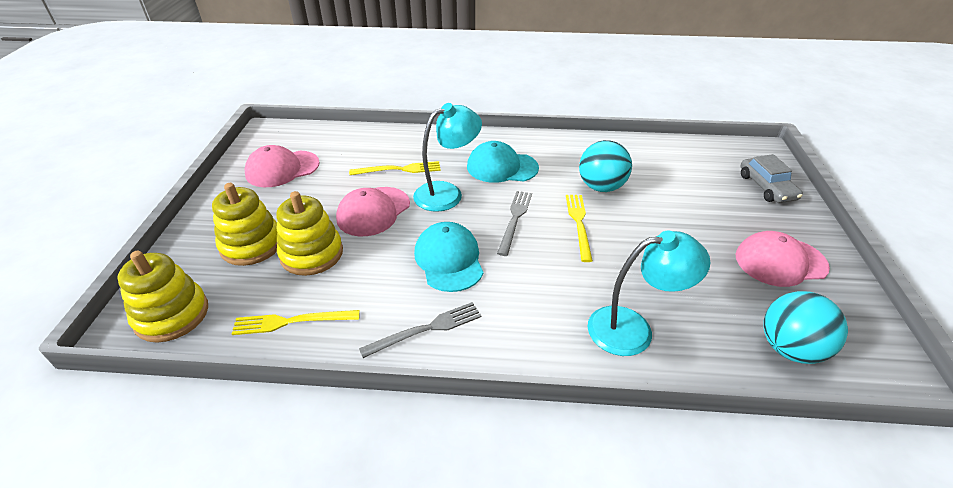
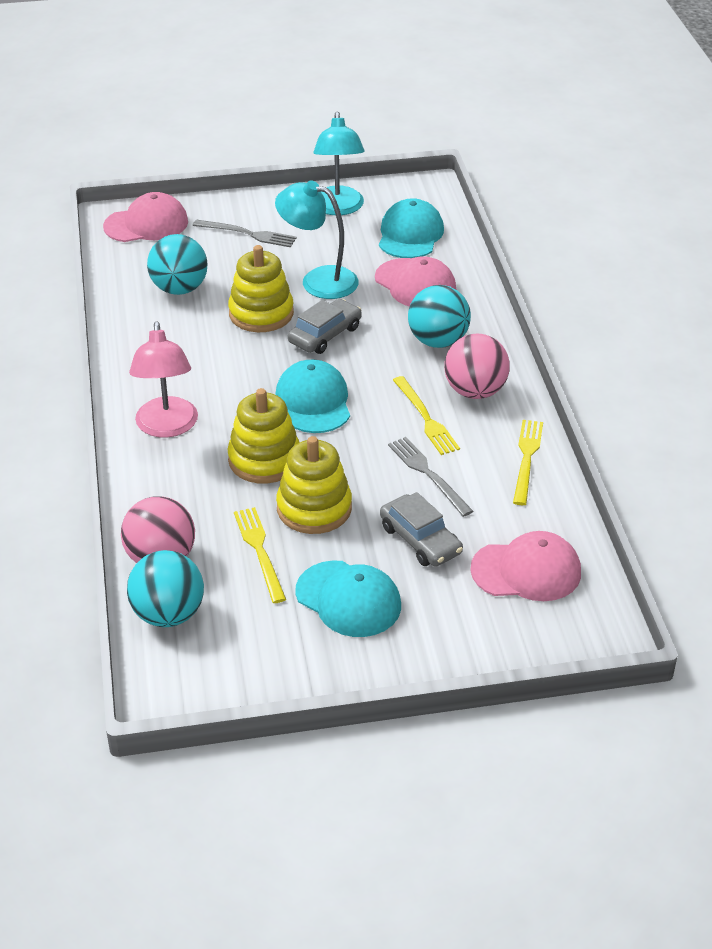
grey car: 1 -> 2
pink ball: 0 -> 2
pink lamp: 0 -> 1
turquoise ball: 2 -> 3
turquoise cap: 2 -> 3

